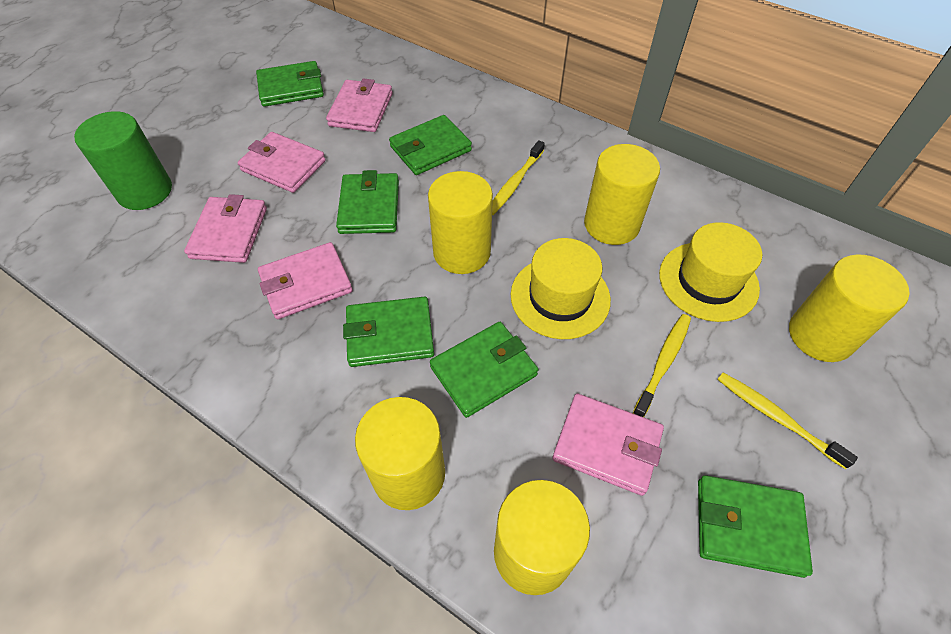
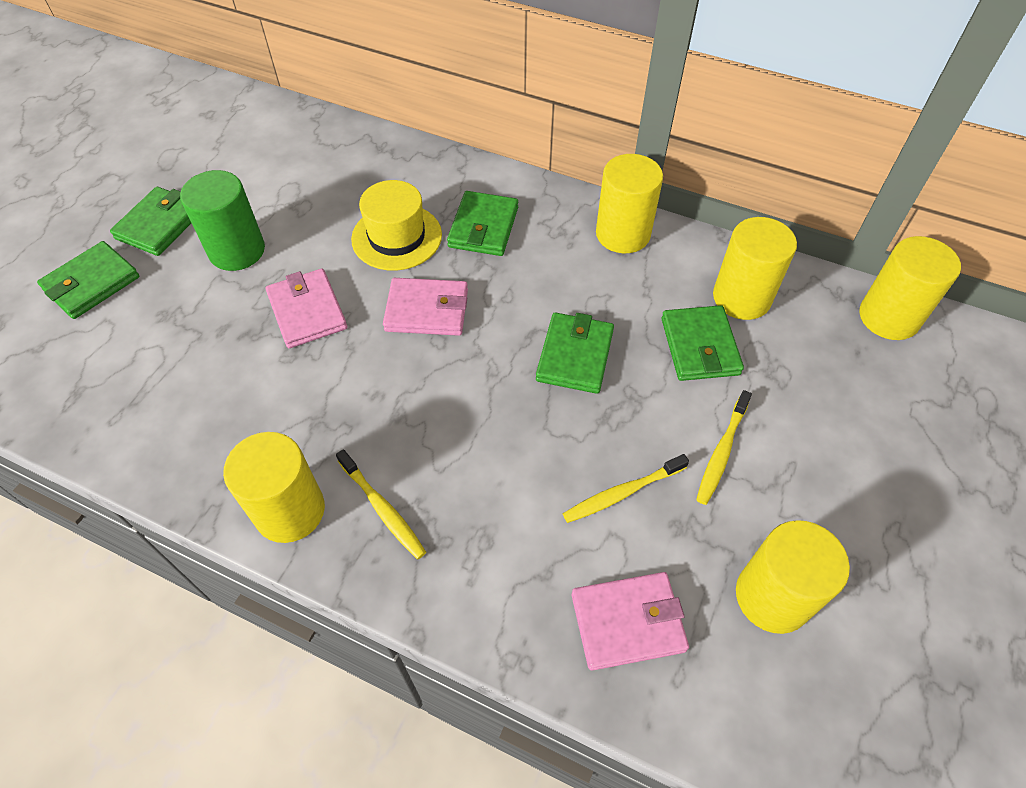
green wallet: 6 -> 5
pink wallet: 5 -> 3
yellow hat: 2 -> 1

